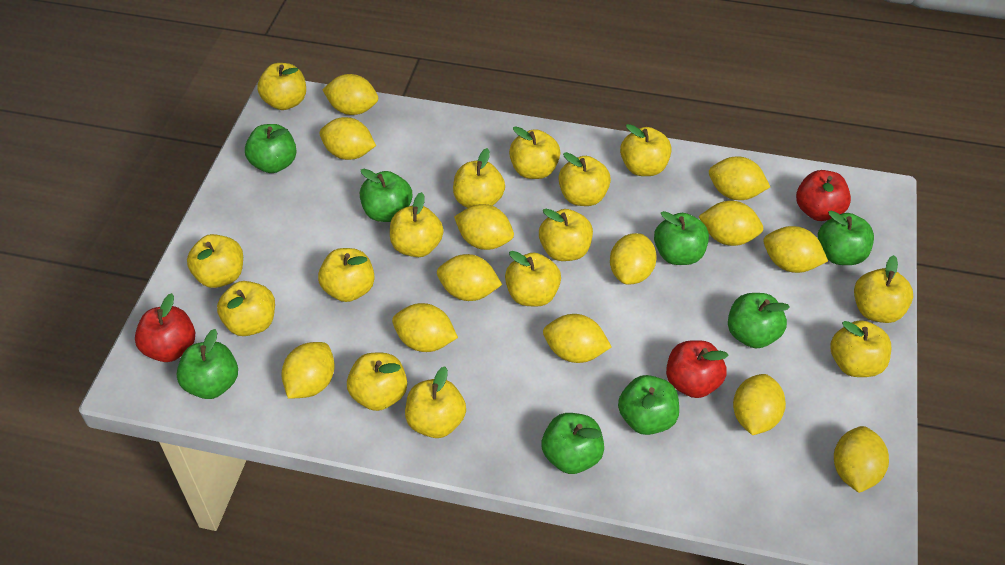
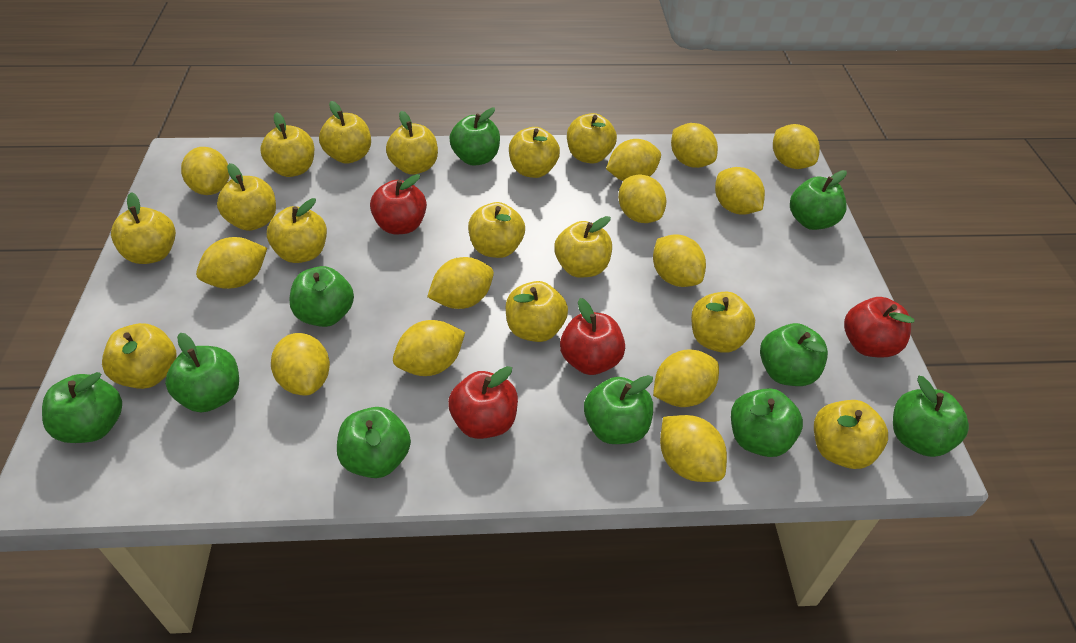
green apple: 8 -> 10
red apple: 3 -> 4
yellow apple: 15 -> 14

